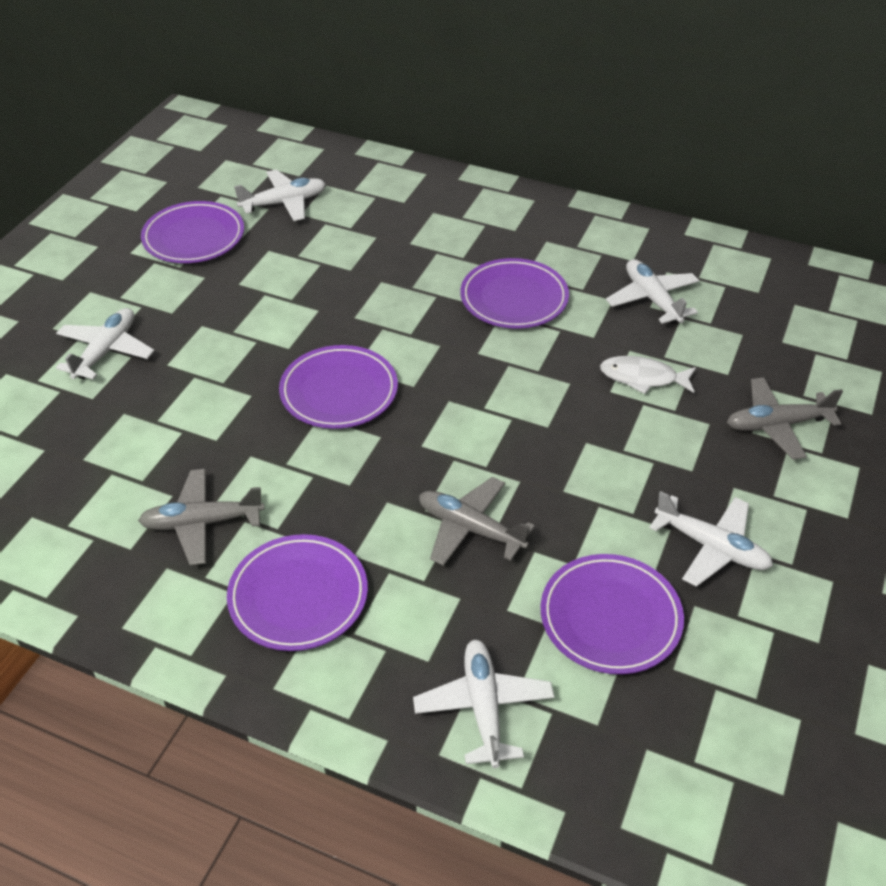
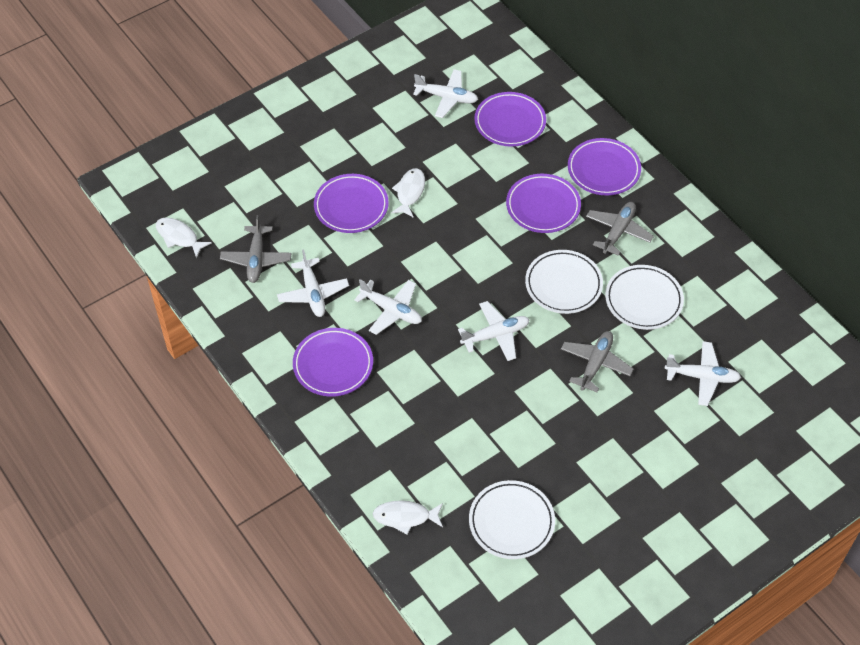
white fish: 1 -> 3
white plate: 0 -> 3

